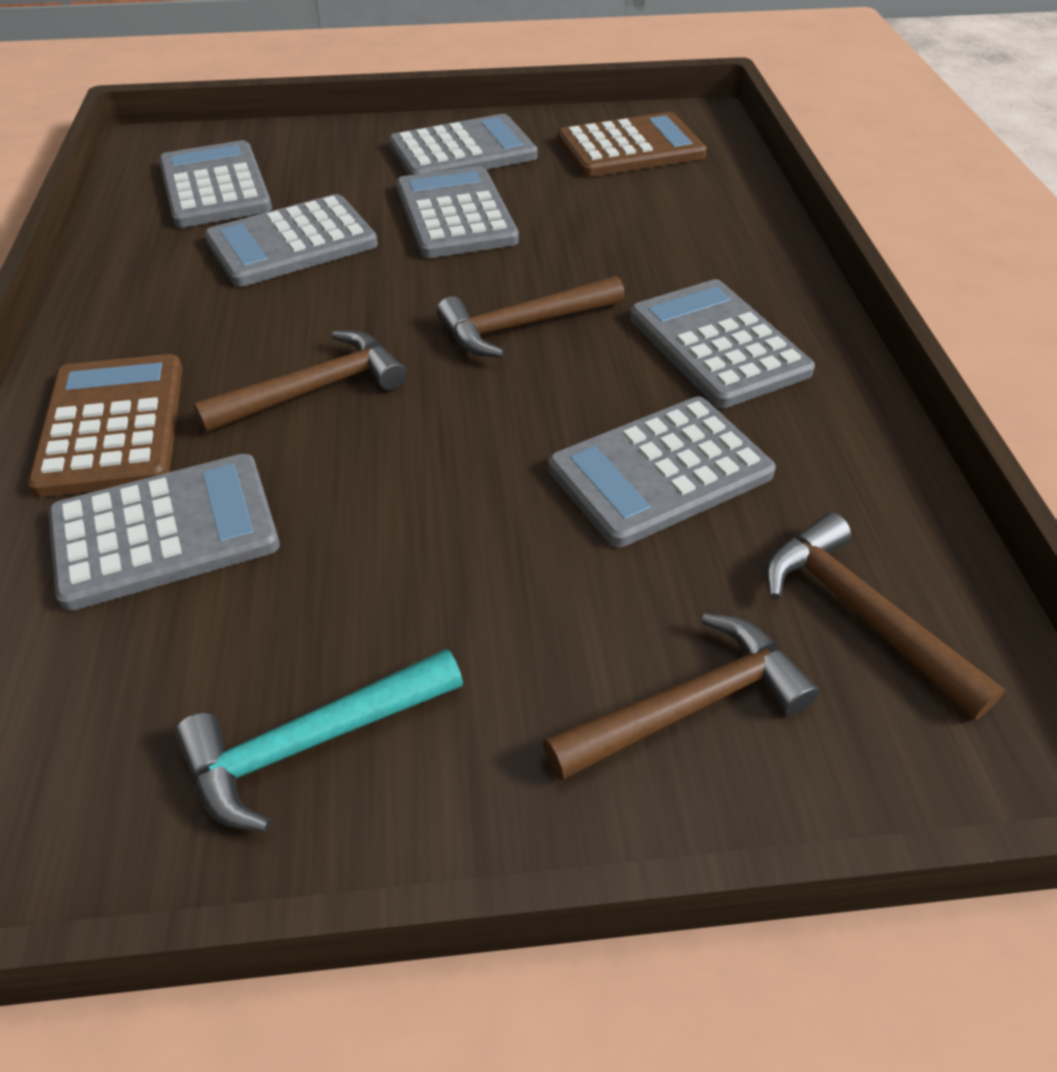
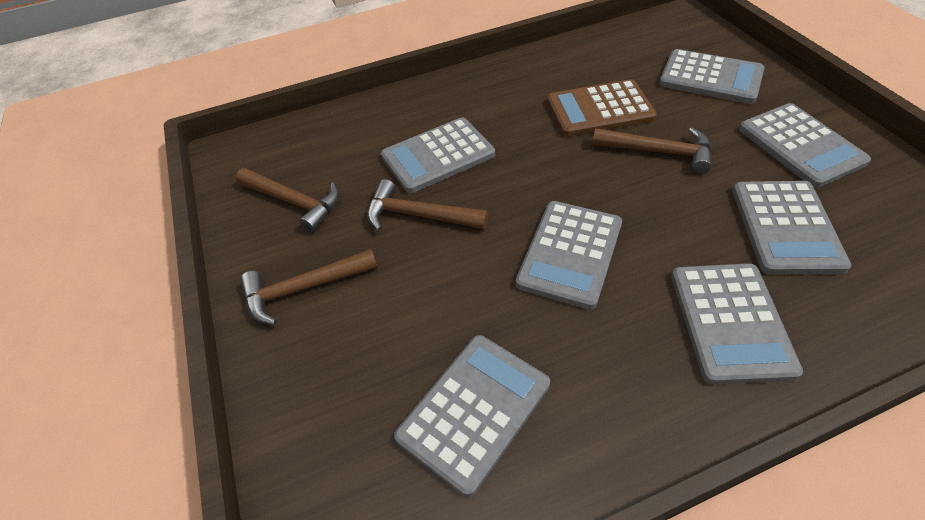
brown calculator: 2 -> 1
turquoise hammer: 1 -> 0

